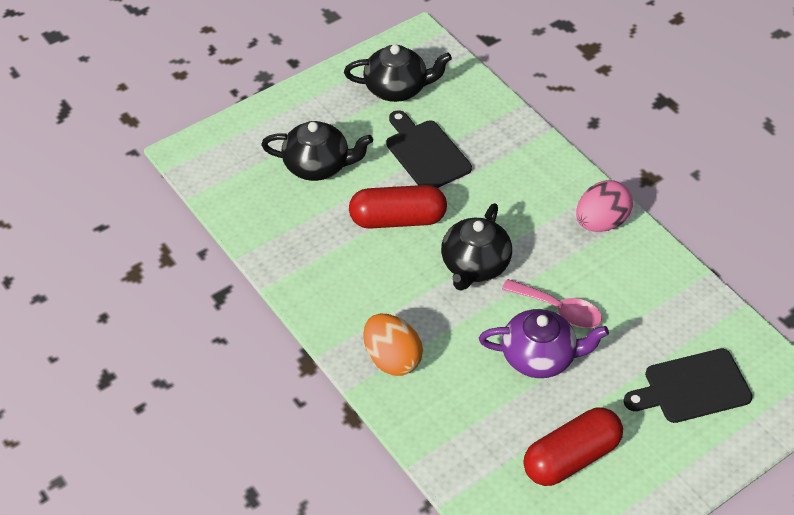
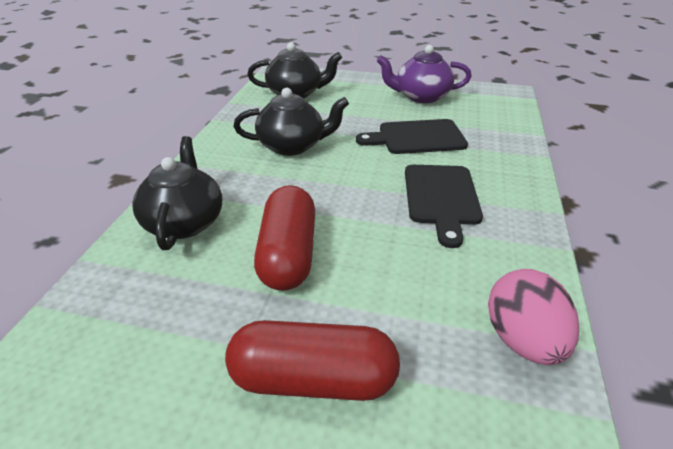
orange egg: 1 -> 0
pink spoon: 1 -> 0

